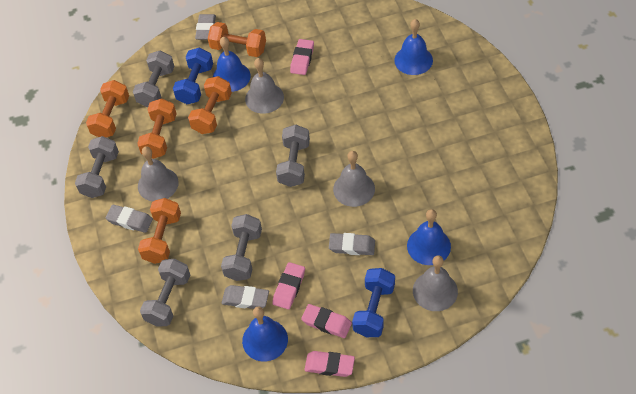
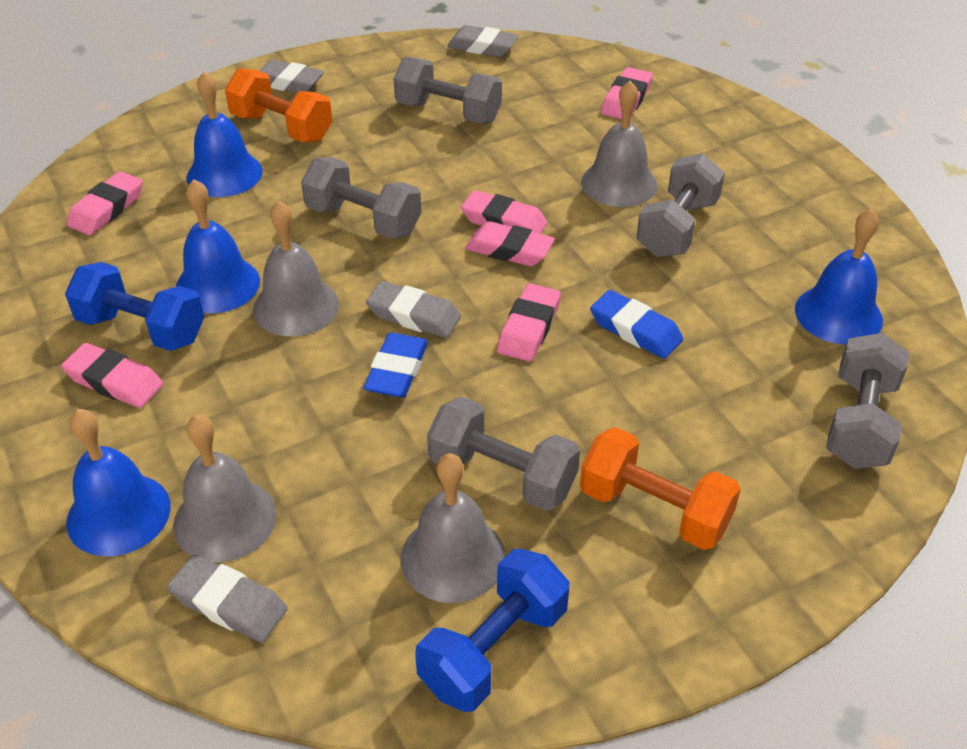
blue eraser: 0 -> 2
orange dumbbell: 5 -> 2
pink eraser: 4 -> 6

